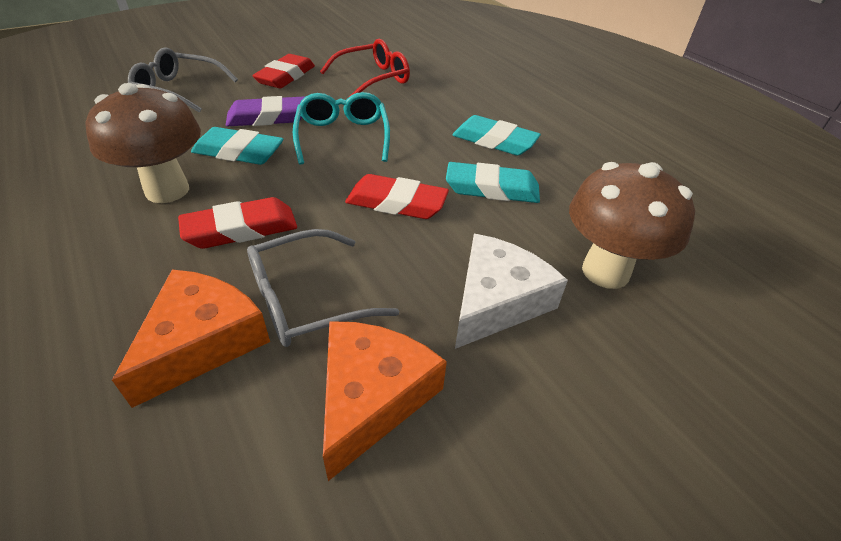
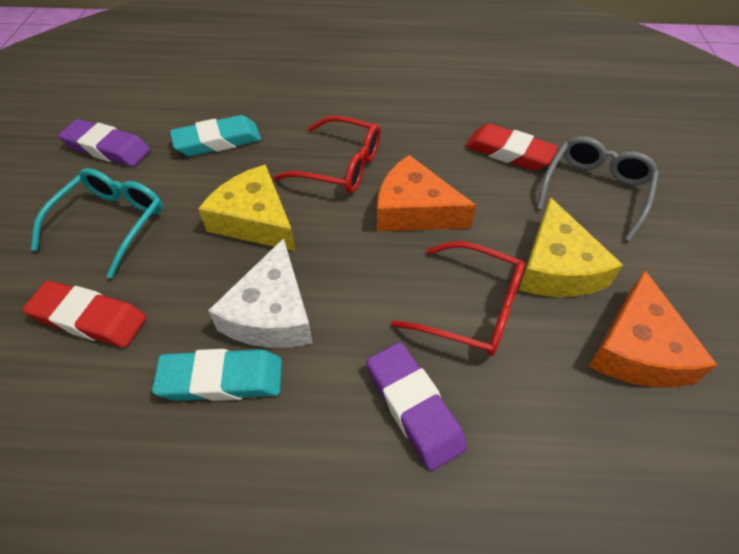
brown mushroom: 2 -> 0
grey glasses: 2 -> 1
purple eraser: 1 -> 2
red eraser: 3 -> 2
red glasses: 1 -> 2
turquoise eraser: 3 -> 2
yellow cheese: 0 -> 2

